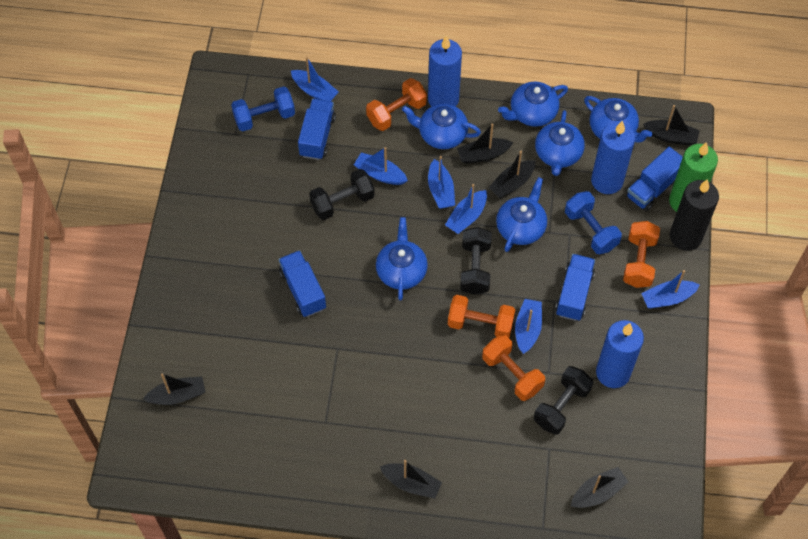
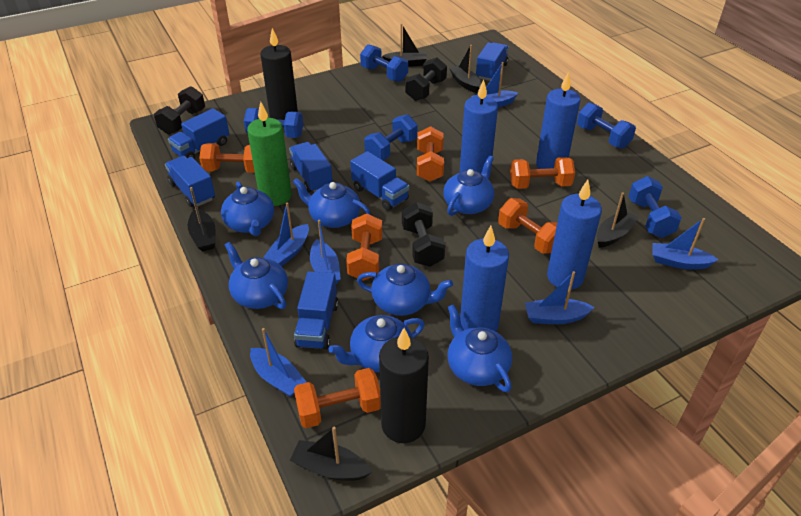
black boat: 6 -> 5
black candle: 1 -> 2
blue candle: 3 -> 4
blue dumbbell: 2 -> 5
blue teapot: 6 -> 7
blue truck: 4 -> 6
orange dumbbell: 4 -> 6

